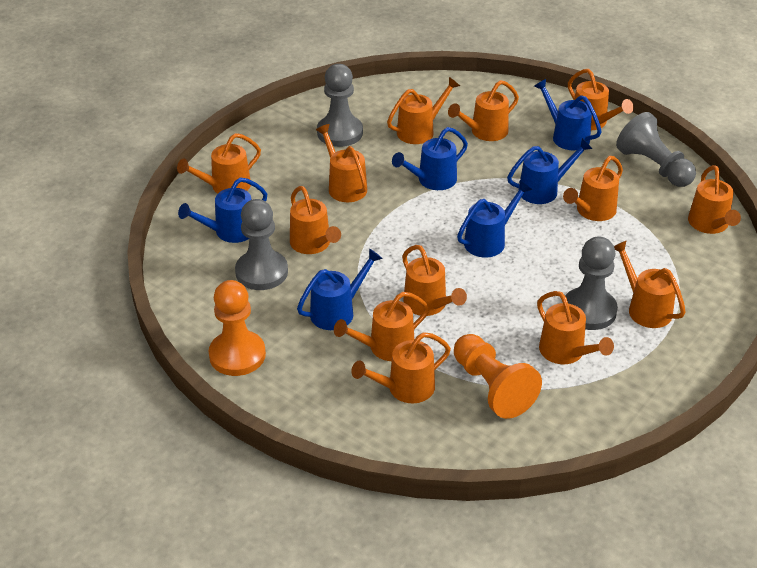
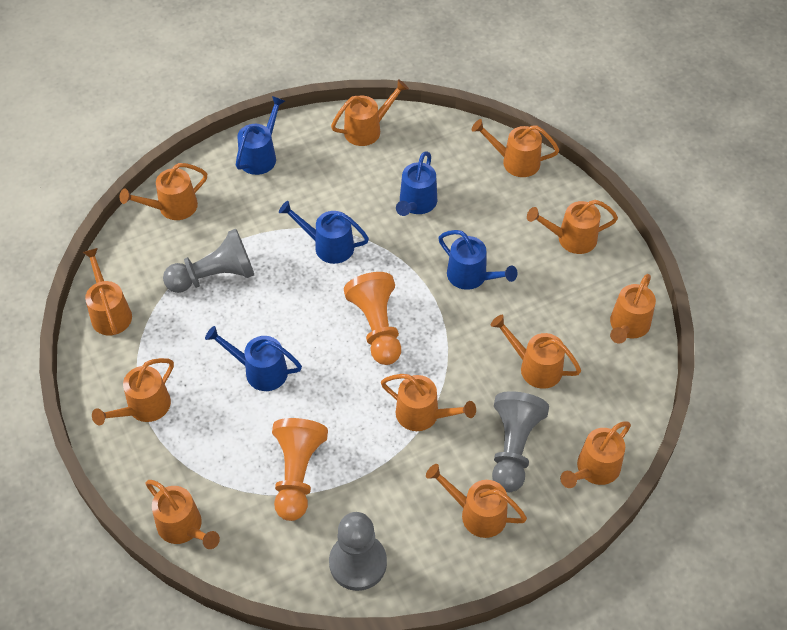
blue watering can: 6 -> 5
grey pawn: 4 -> 3
orange watering can: 13 -> 12

